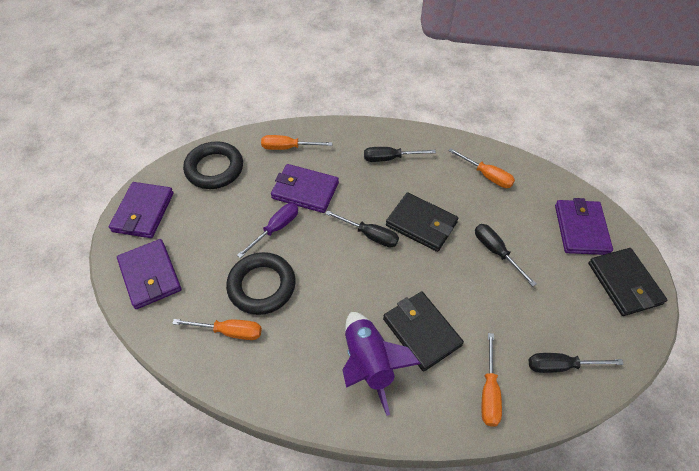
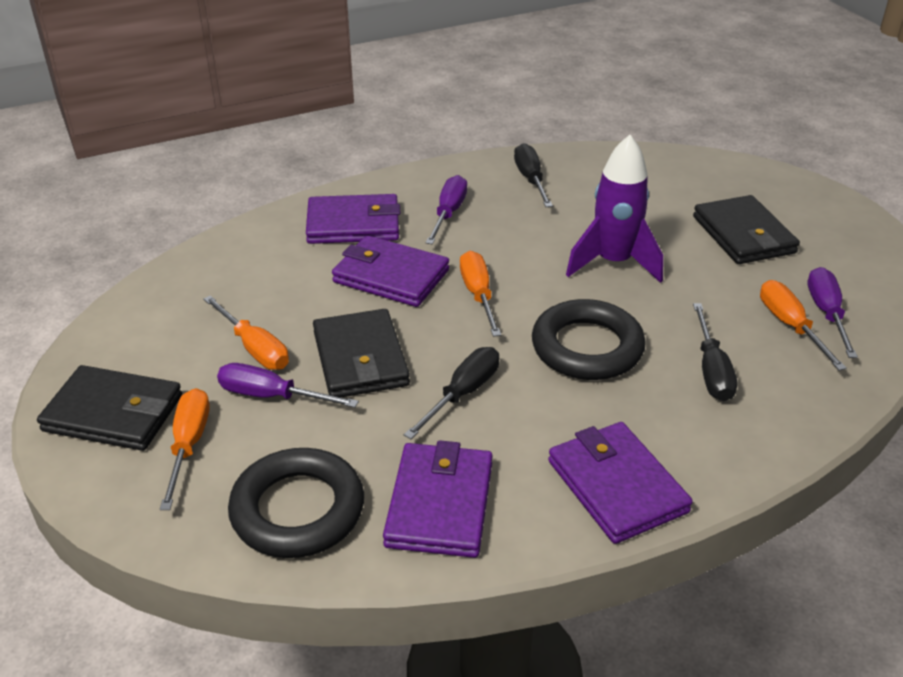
black screwdriver: 4 -> 3
purple screwdriver: 1 -> 3

